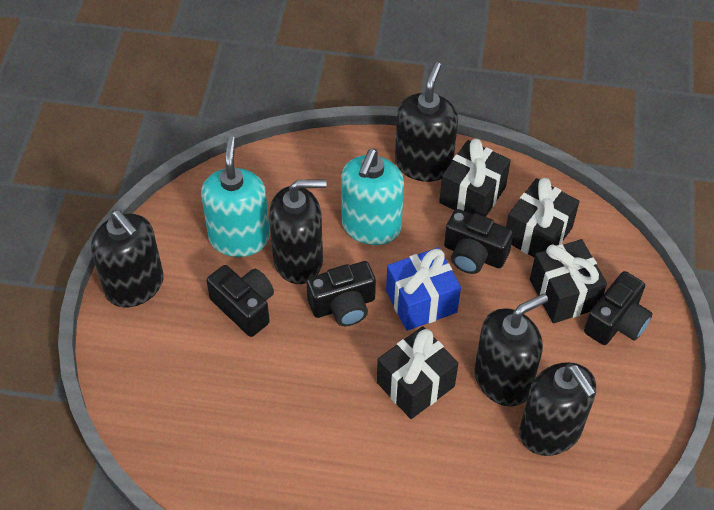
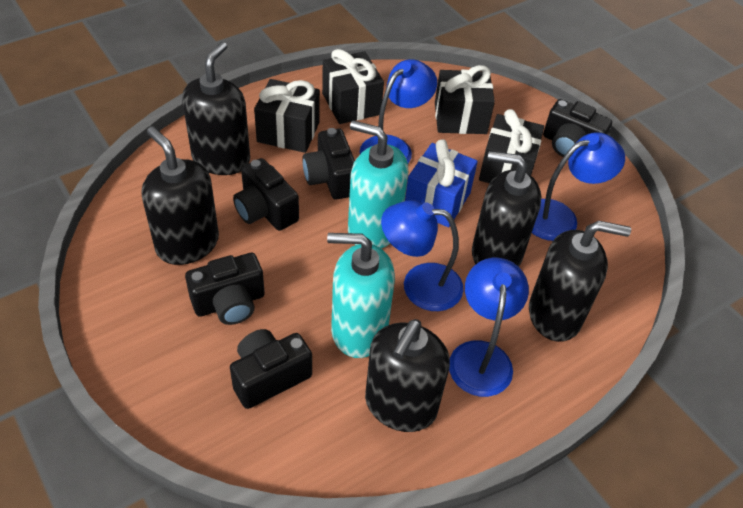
black camera: 4 -> 5
blue lamp: 0 -> 4

